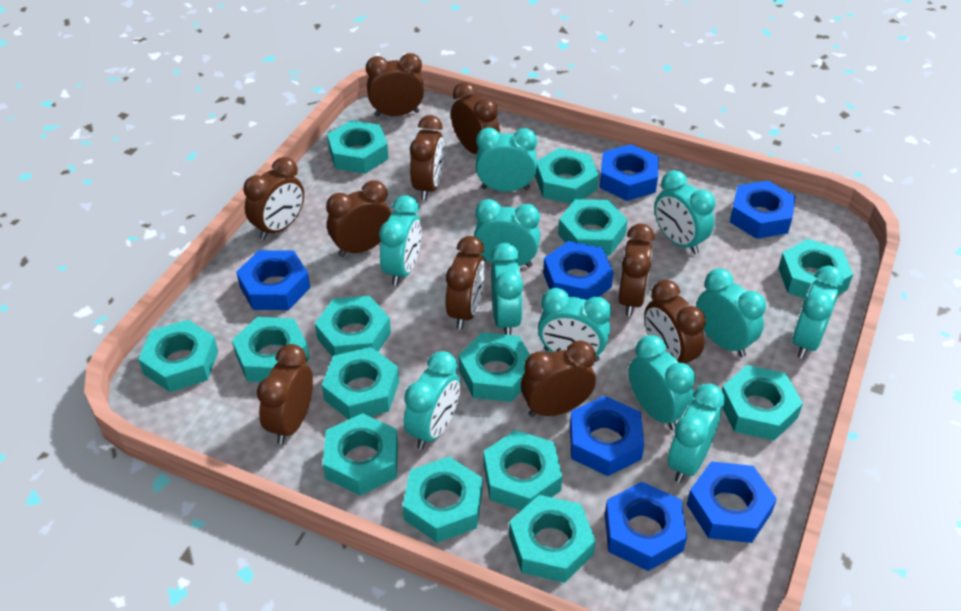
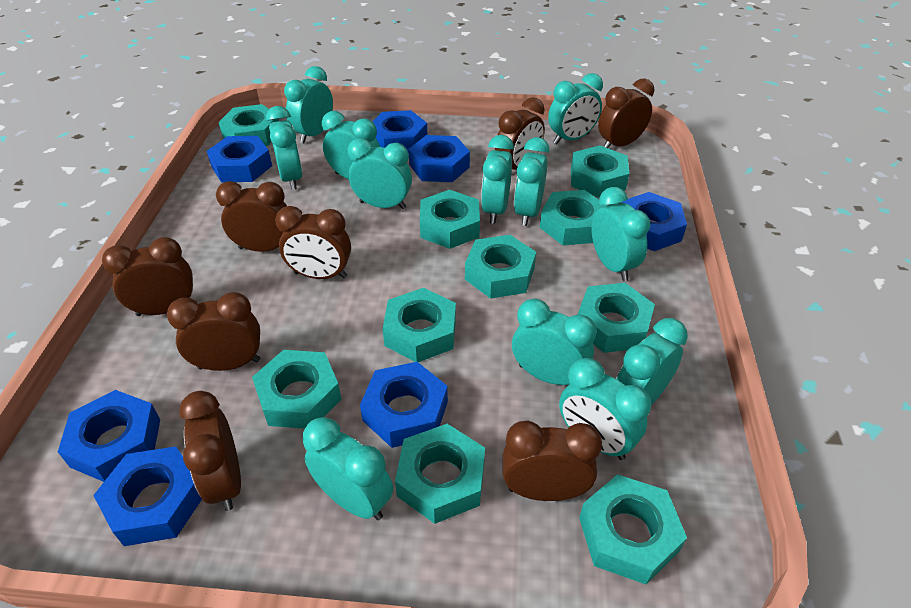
brown clock: 10 -> 8
turquoise clock: 11 -> 12
turquoise nut: 14 -> 10

